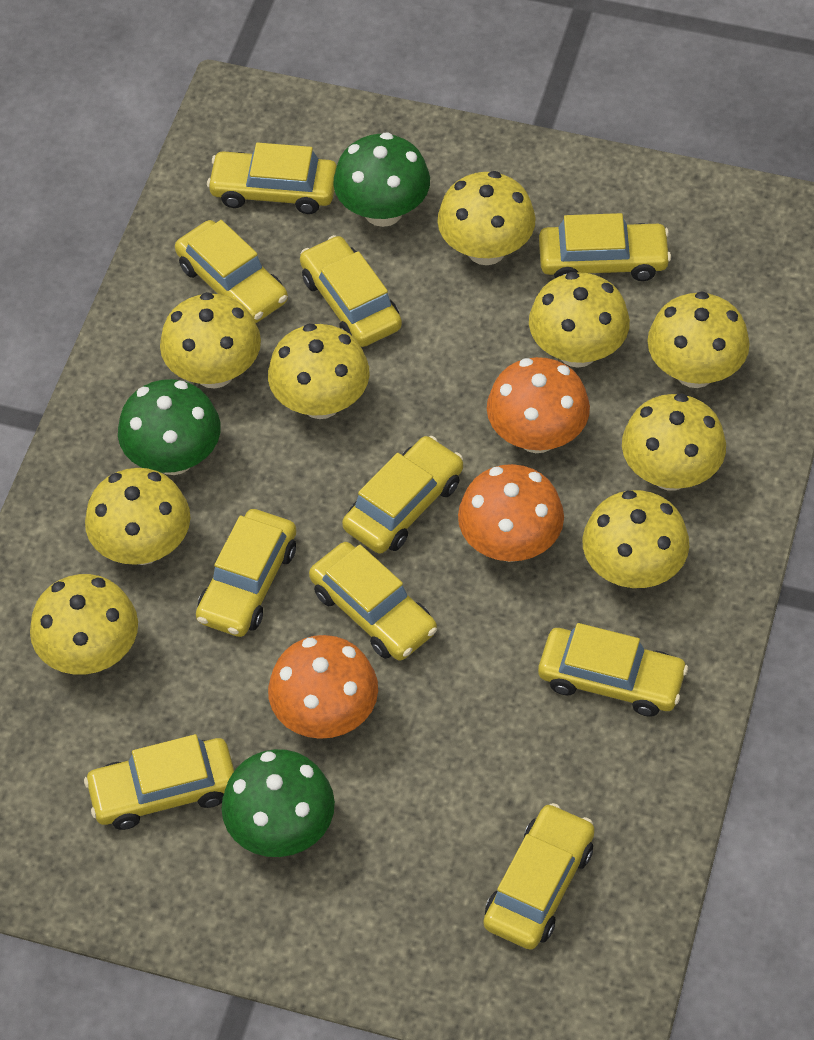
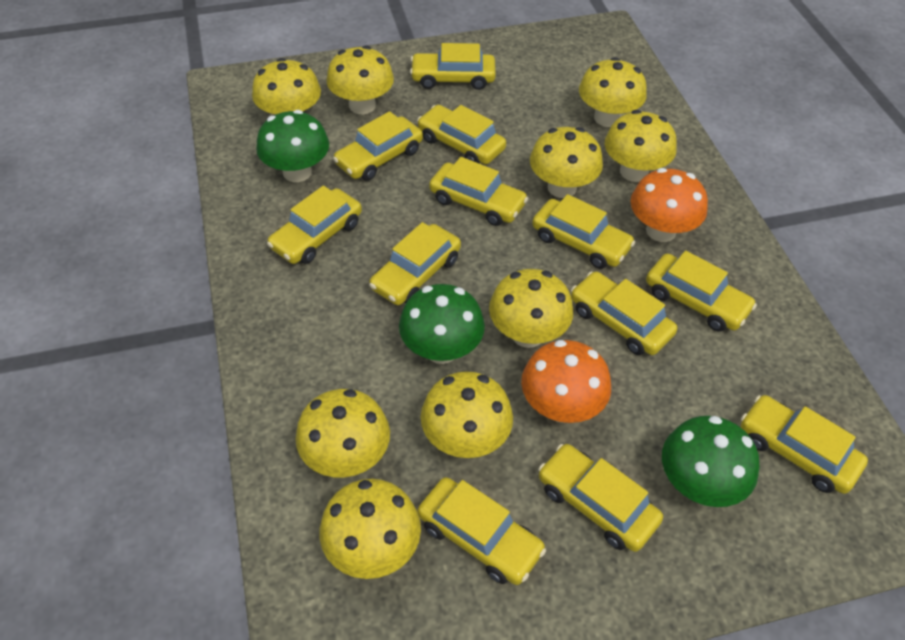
orange mushroom: 3 -> 2
yellow car: 10 -> 12

